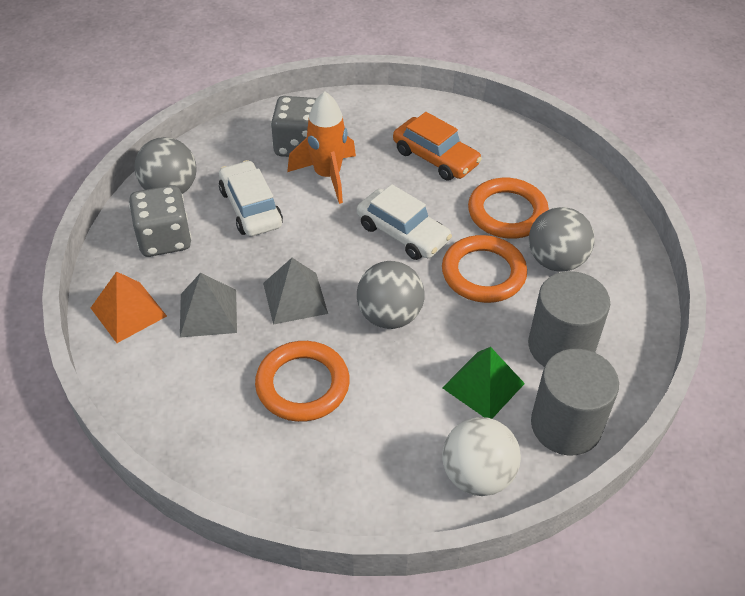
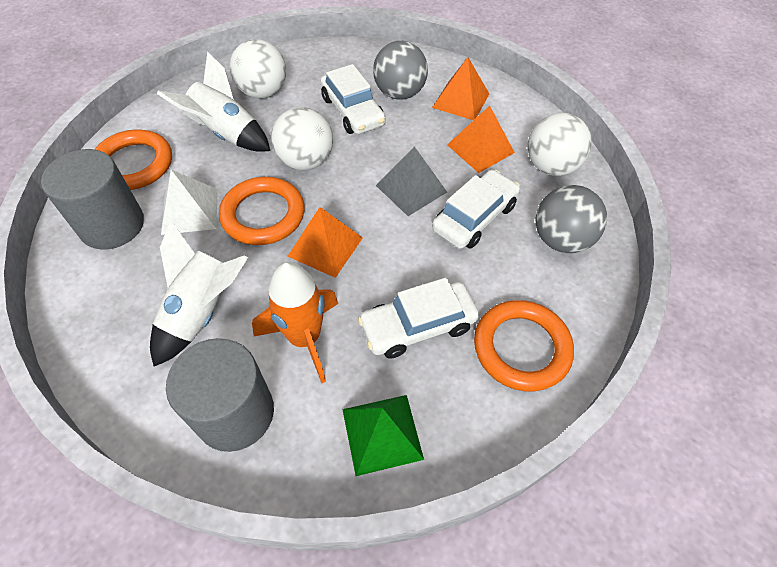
grey ball: 3 -> 2
grey dice: 2 -> 0
grey pyramid: 2 -> 1
orange car: 1 -> 0
orange pyramid: 1 -> 3
white ball: 1 -> 3
white car: 2 -> 3
white pyramid: 0 -> 1
white rocket: 0 -> 2

